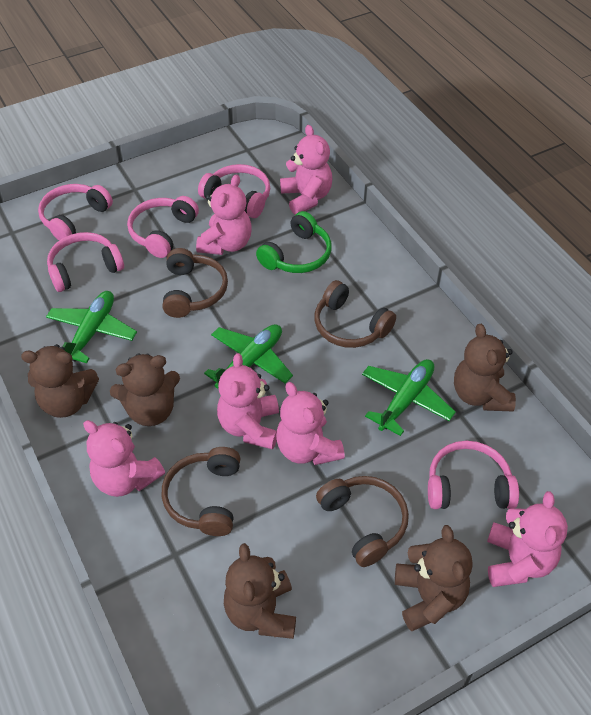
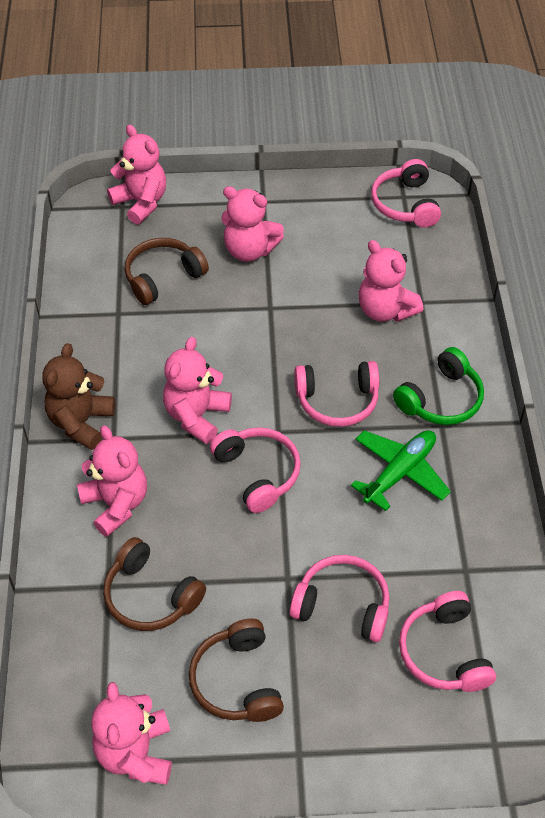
brown headphones: 4 -> 3
brown teddy bear: 5 -> 1
green plane: 3 -> 1

